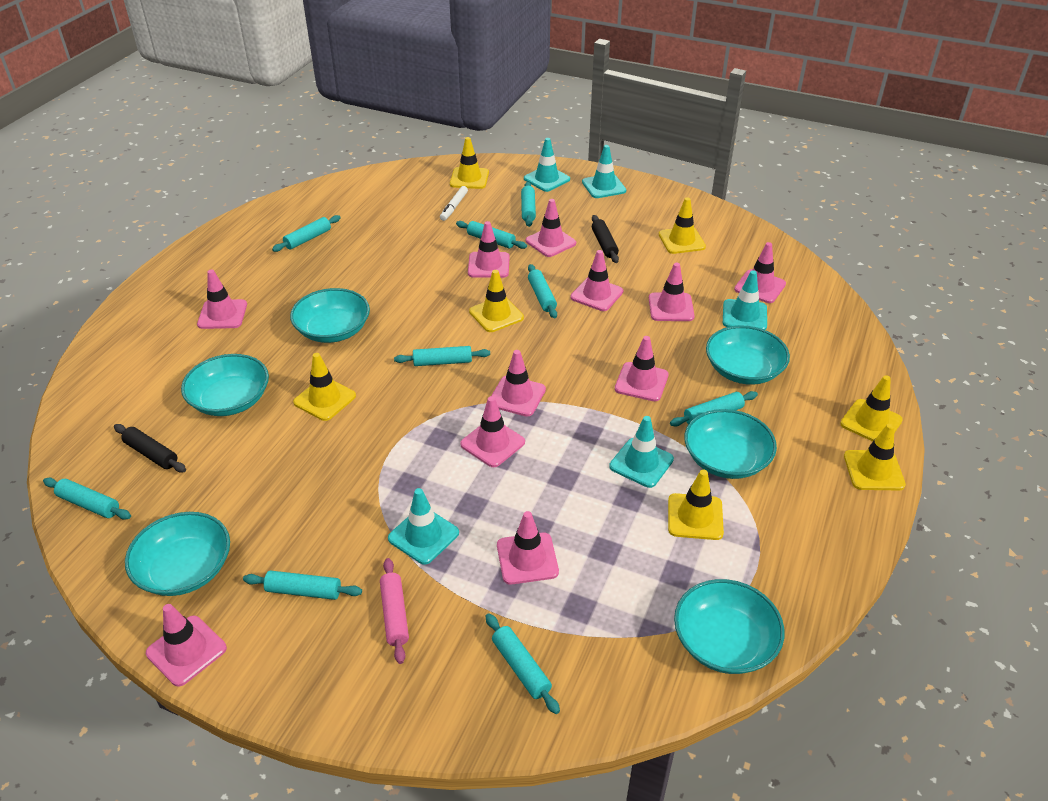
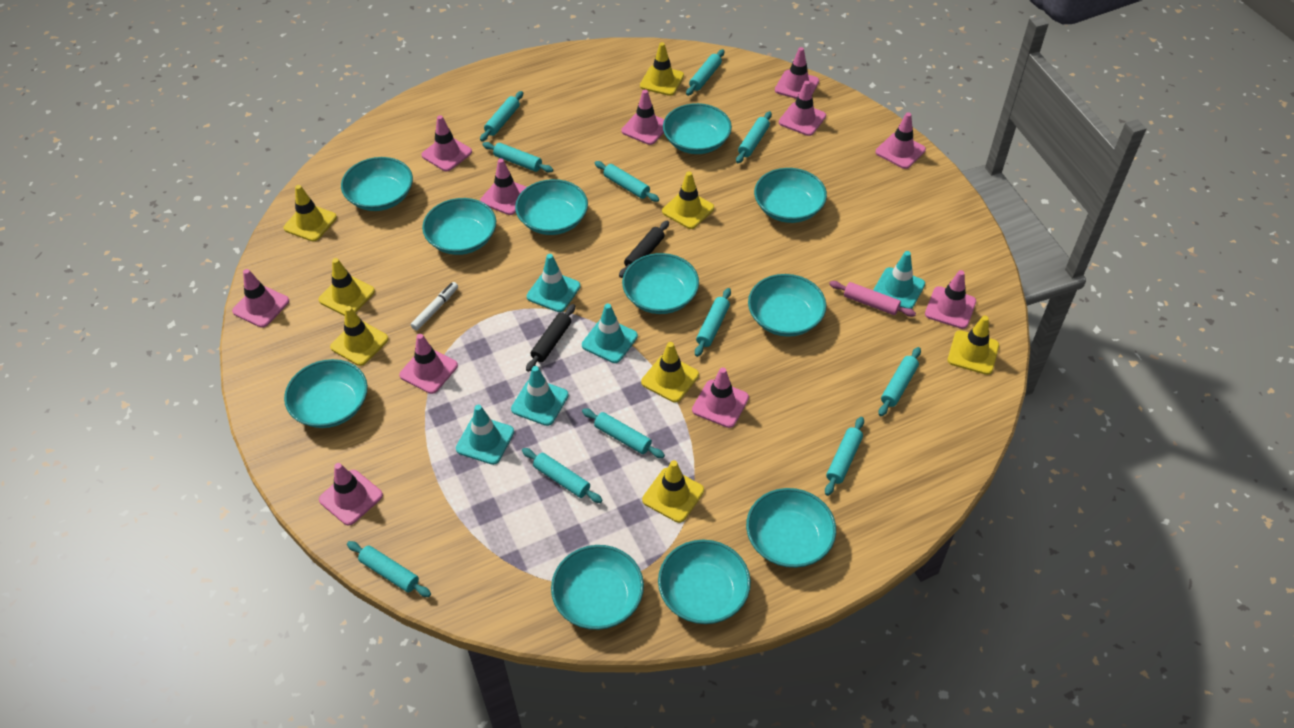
turquoise bowl: 6 -> 11
turquoise rolling pin: 9 -> 11
yellow traffic cone: 7 -> 8

